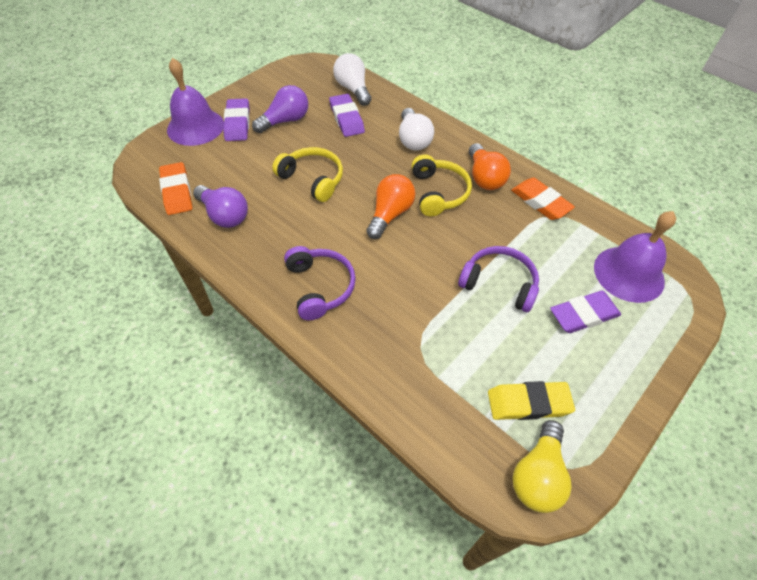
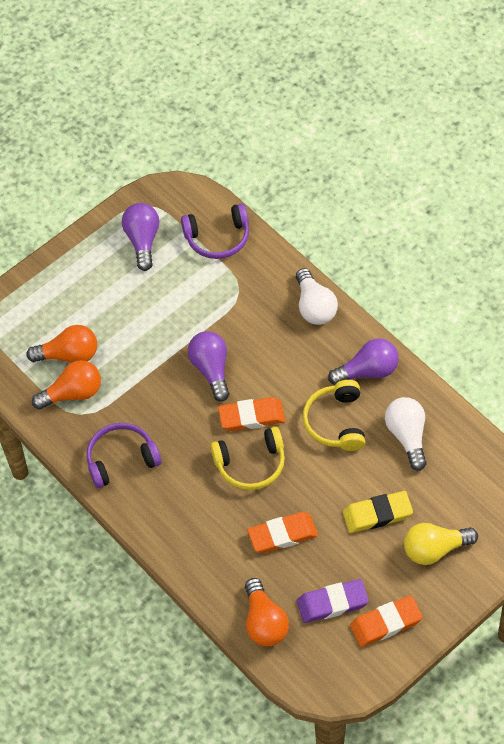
orange eraser: 2 -> 3
orange light bulb: 2 -> 3
purple bell: 2 -> 0
purple eraser: 3 -> 1
purple light bulb: 2 -> 3

